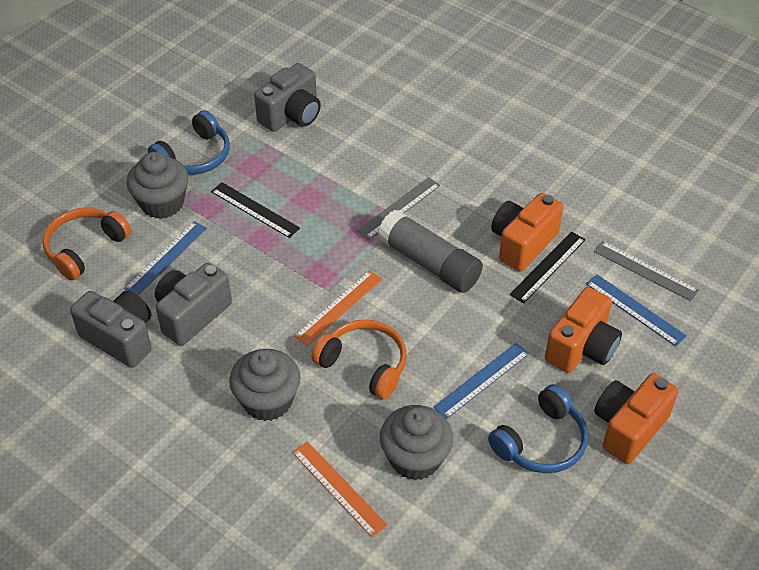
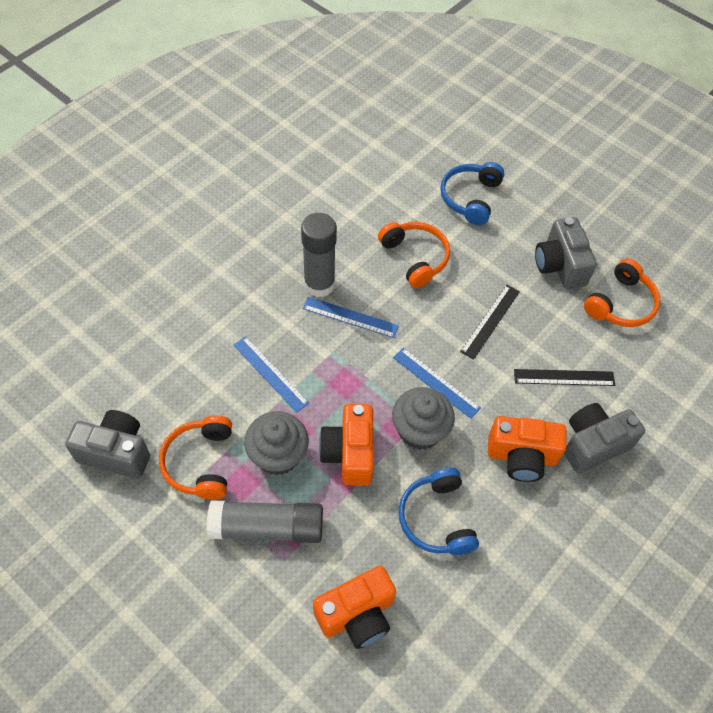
grey cupcake: 3 -> 2
grey glue stick: 1 -> 2
grey ruler: 2 -> 0
orange headphones: 2 -> 3
orange ruler: 2 -> 0

